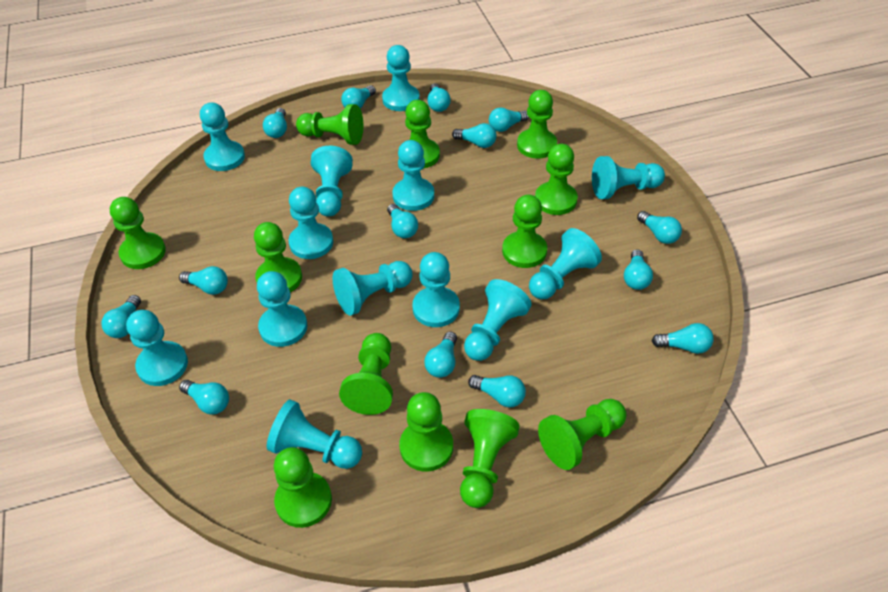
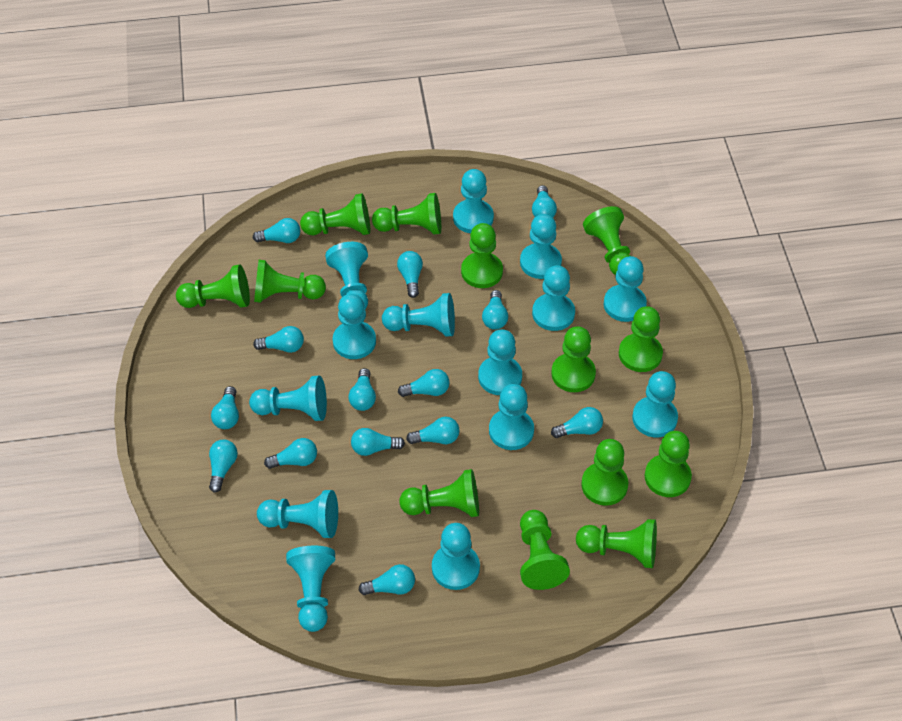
green pawn: 12 -> 13
turquoise pawn: 13 -> 14

